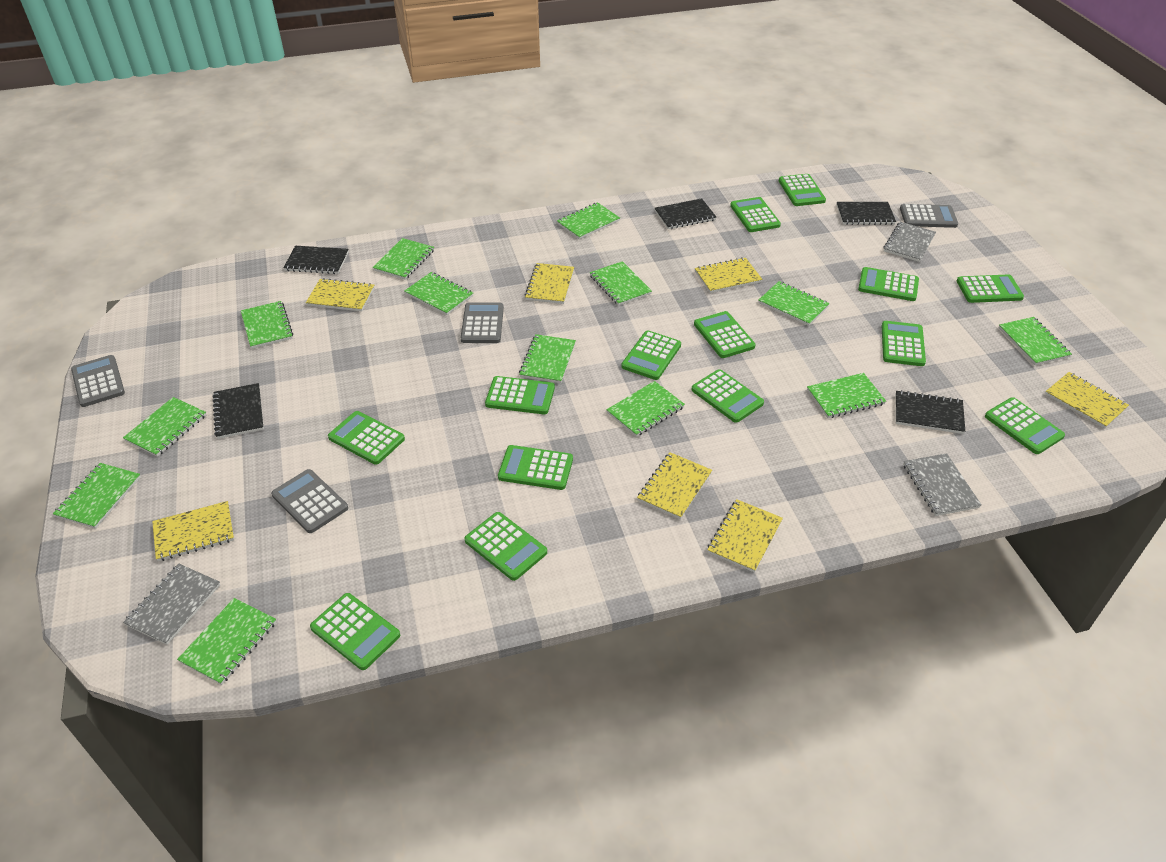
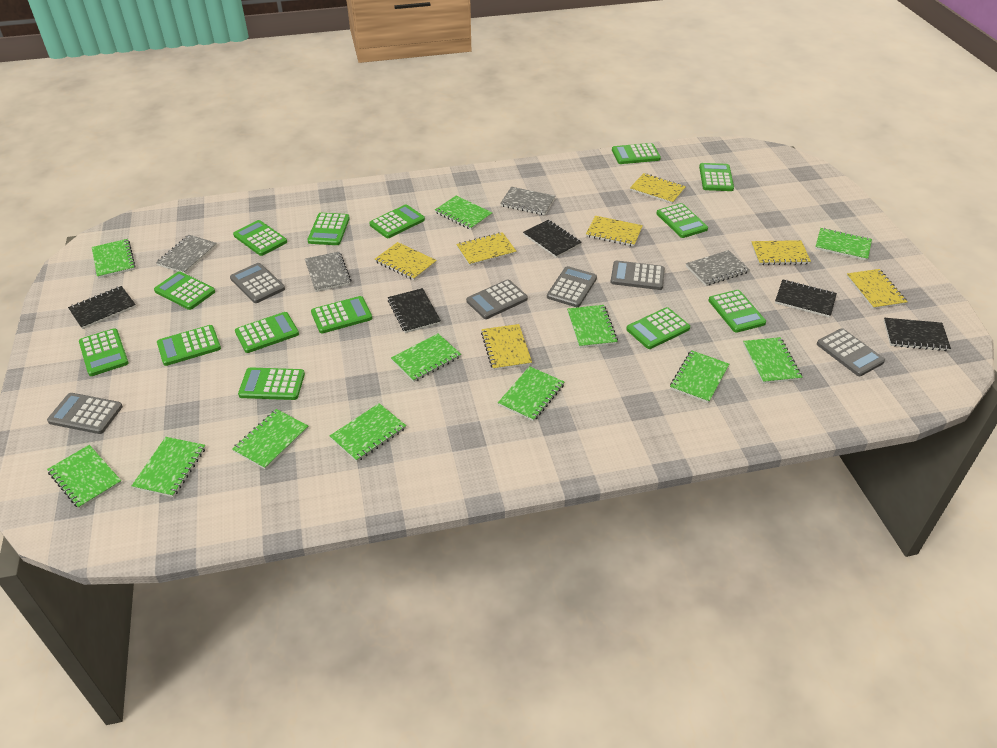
green notebook: 13 -> 12
grey calculator: 4 -> 6
grey notebook: 3 -> 4

